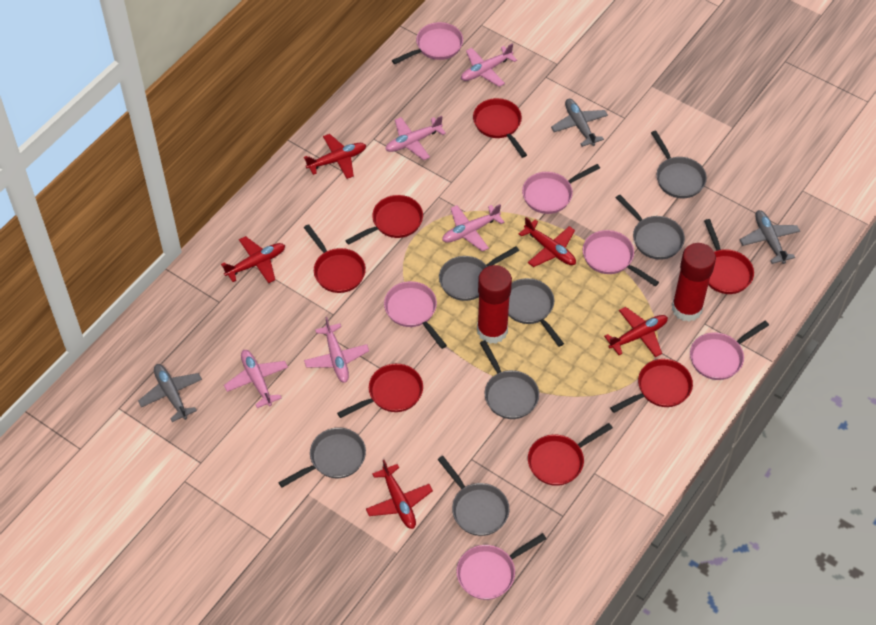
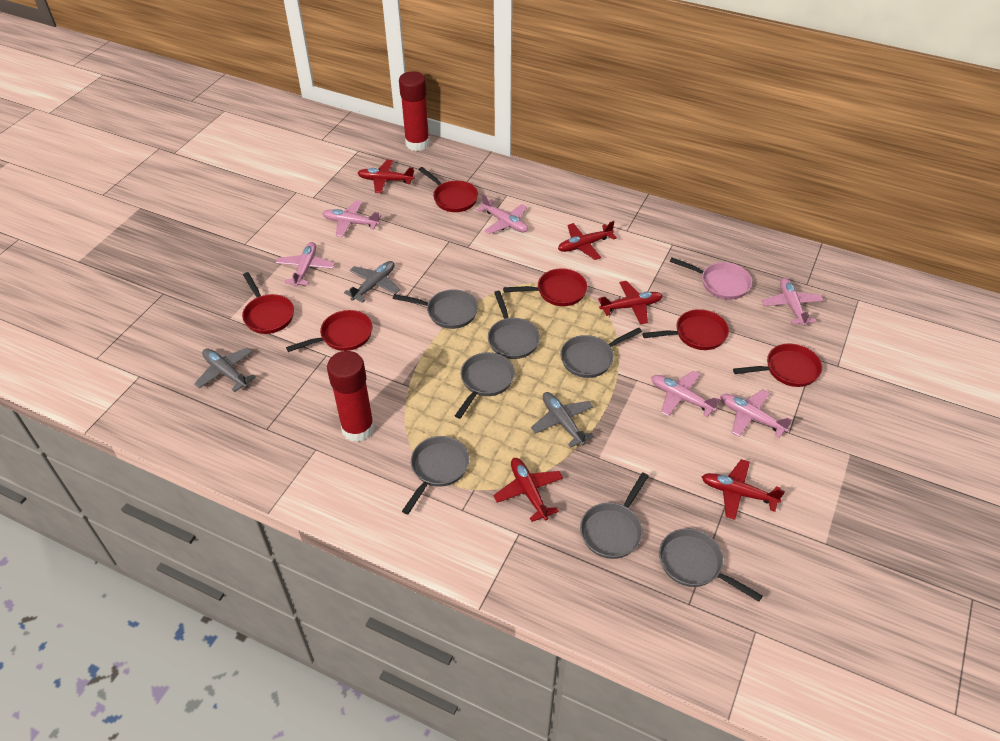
pink pan: 6 -> 1
pink plane: 5 -> 6
red pan: 7 -> 6

